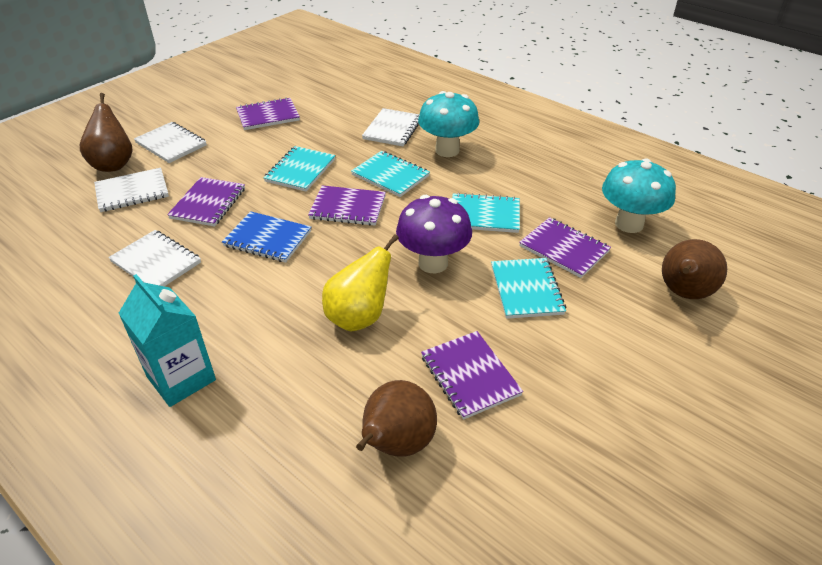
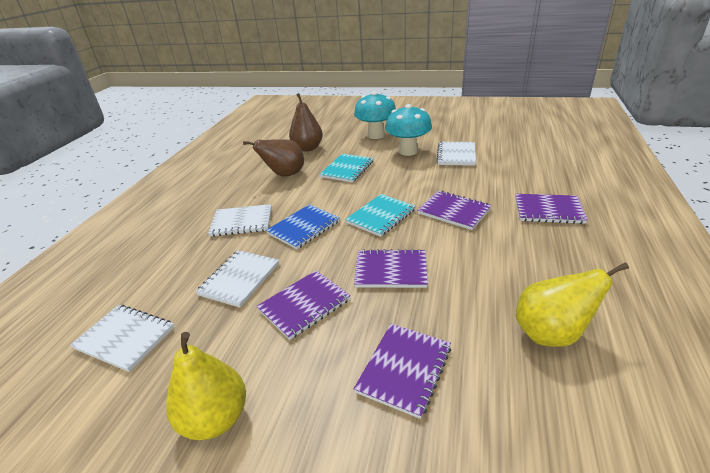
brown pear: 3 -> 2
purple mushroom: 1 -> 0
turquoise carton: 1 -> 0
turquoise notebook: 4 -> 2
yellow pear: 1 -> 2

